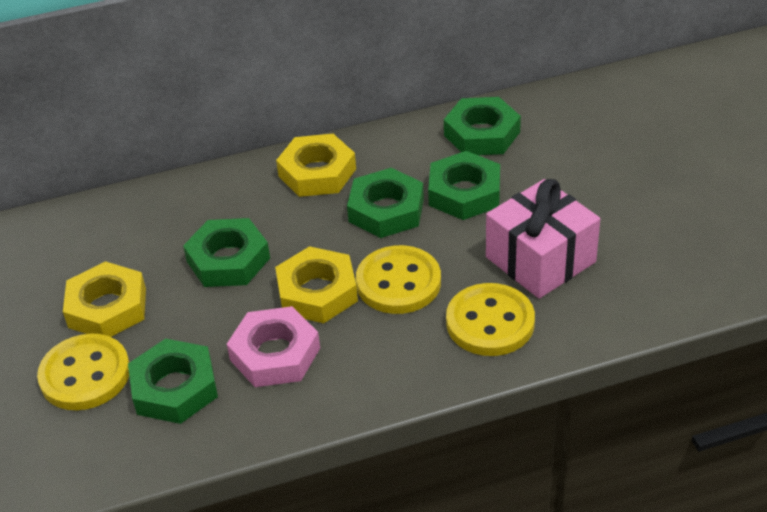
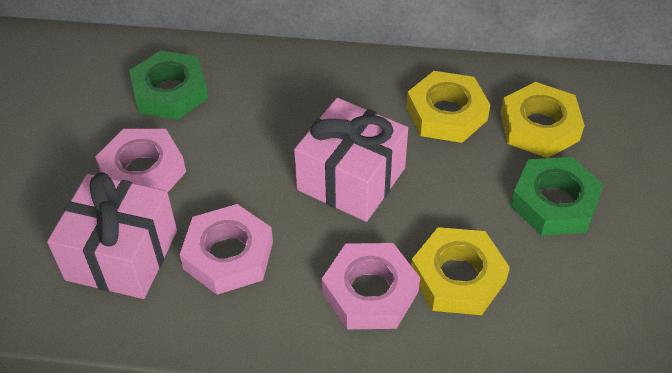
green nut: 5 -> 2
pink gift: 1 -> 2
pink nut: 1 -> 3
yellow button: 3 -> 0

